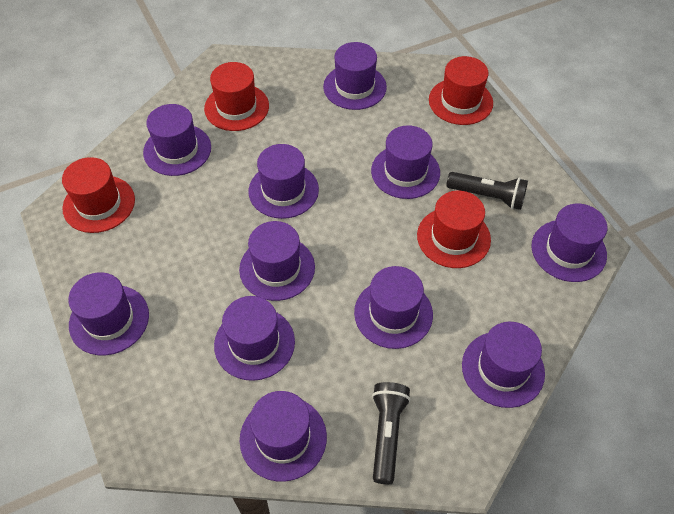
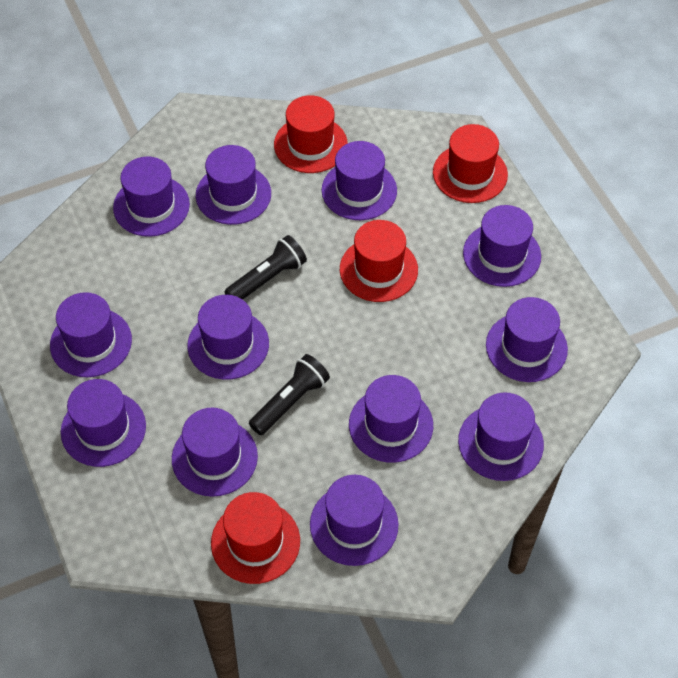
purple hat: 11 -> 12

